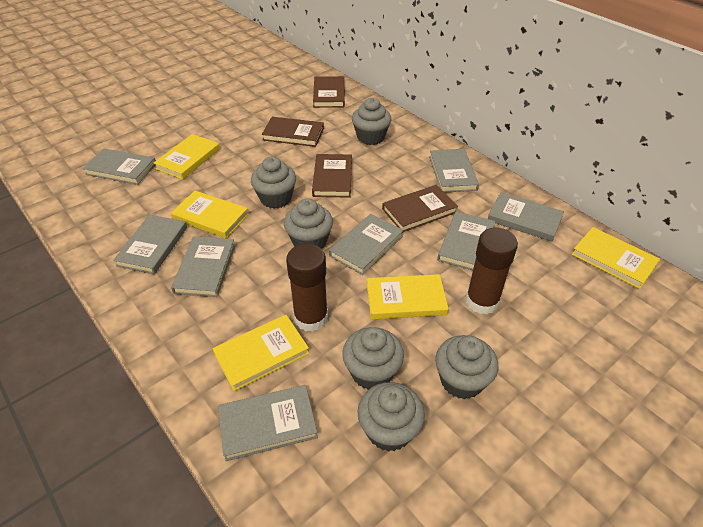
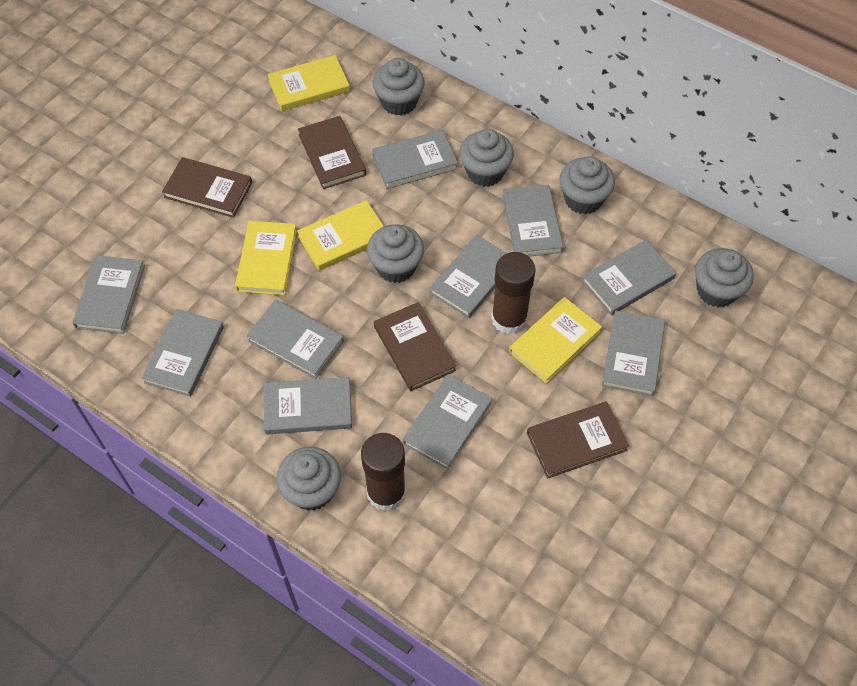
grey book: 8 -> 10
yellow book: 5 -> 4

